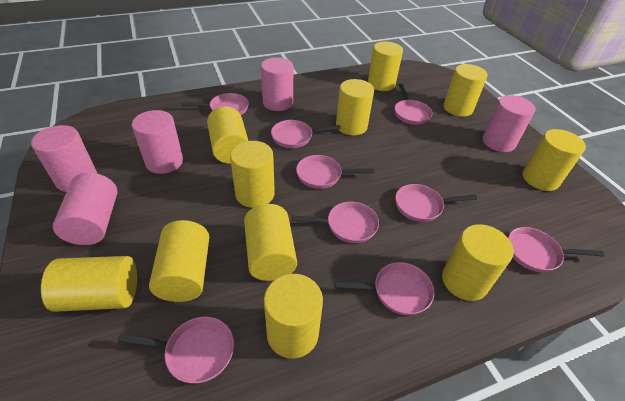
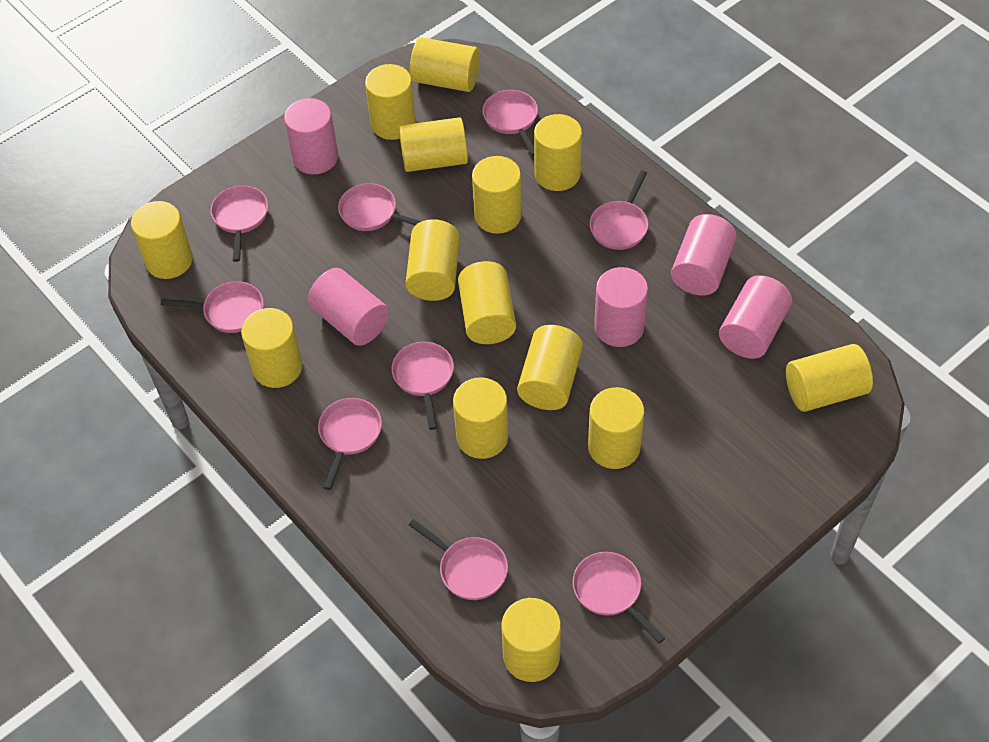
yellow cylinder: 11 -> 14

